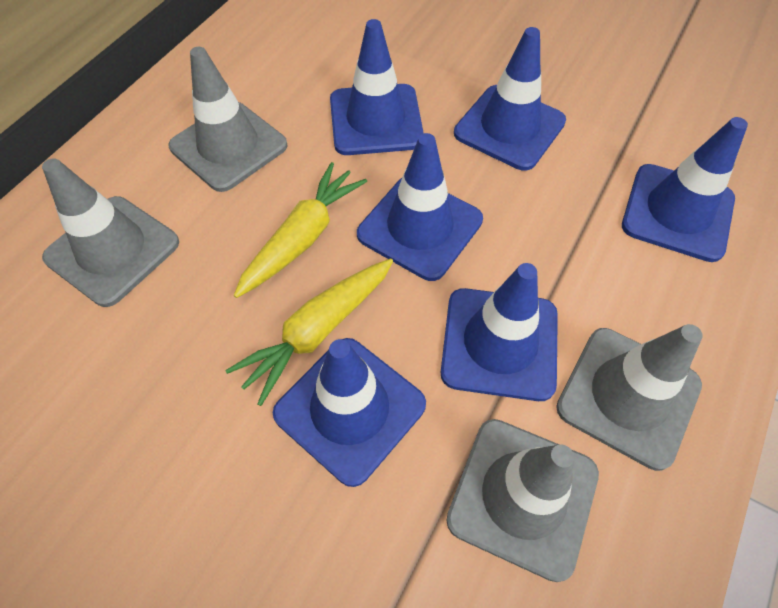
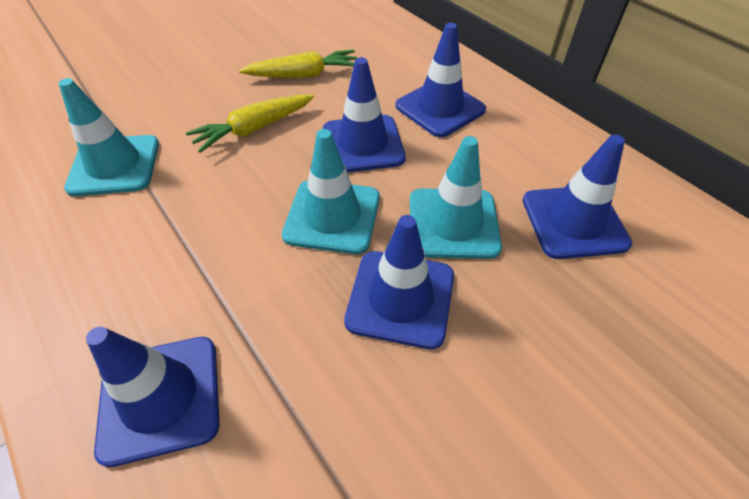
blue traffic cone: 6 -> 5
grey traffic cone: 4 -> 0
turquoise traffic cone: 0 -> 3

